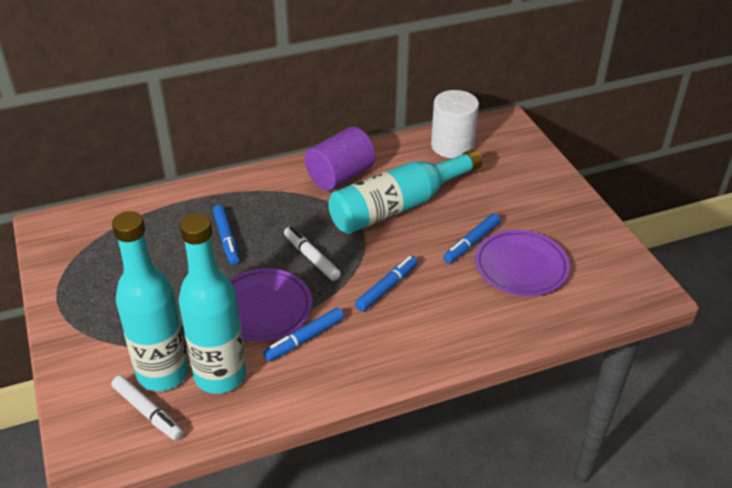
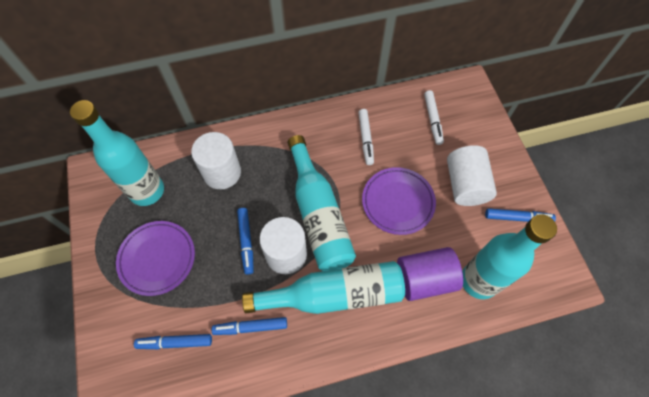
turquoise bottle: 3 -> 4
white cylinder: 1 -> 3

